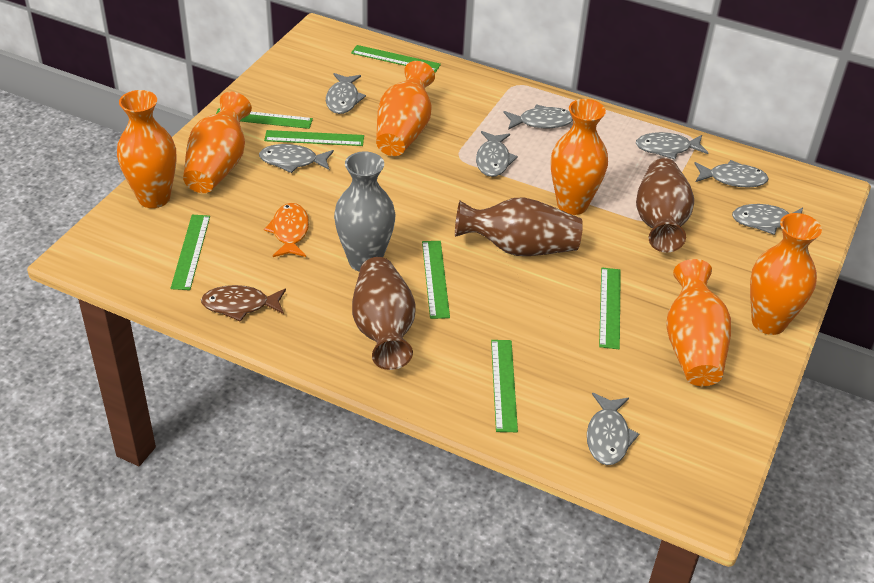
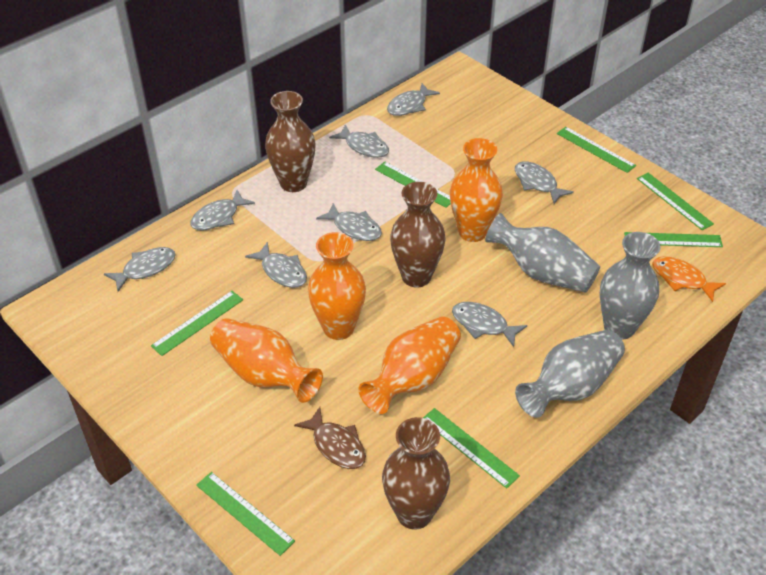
grey vase: 1 -> 3
orange vase: 6 -> 4

